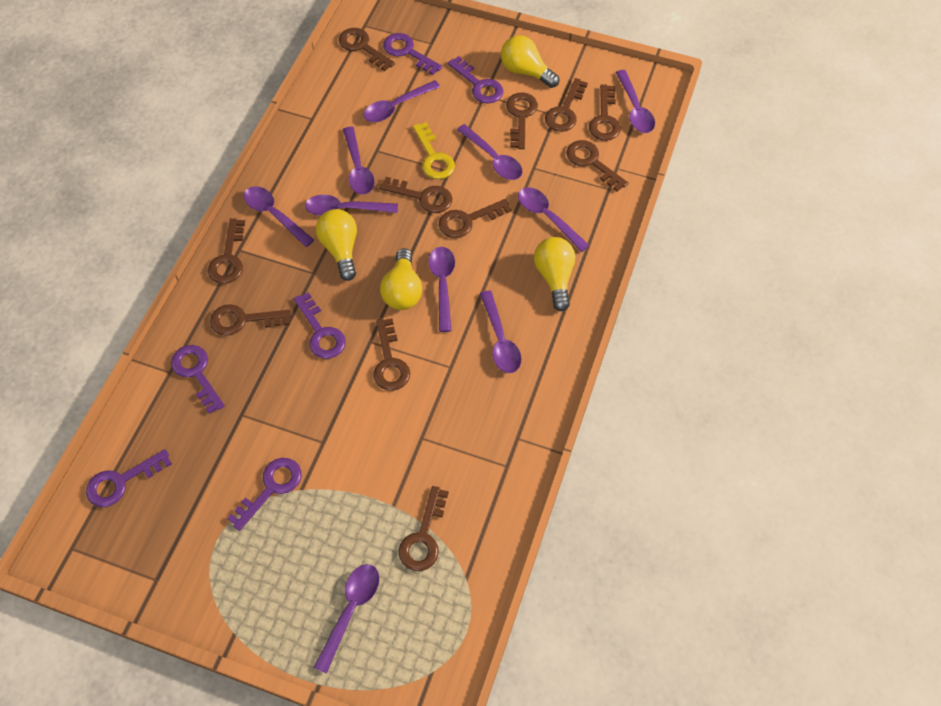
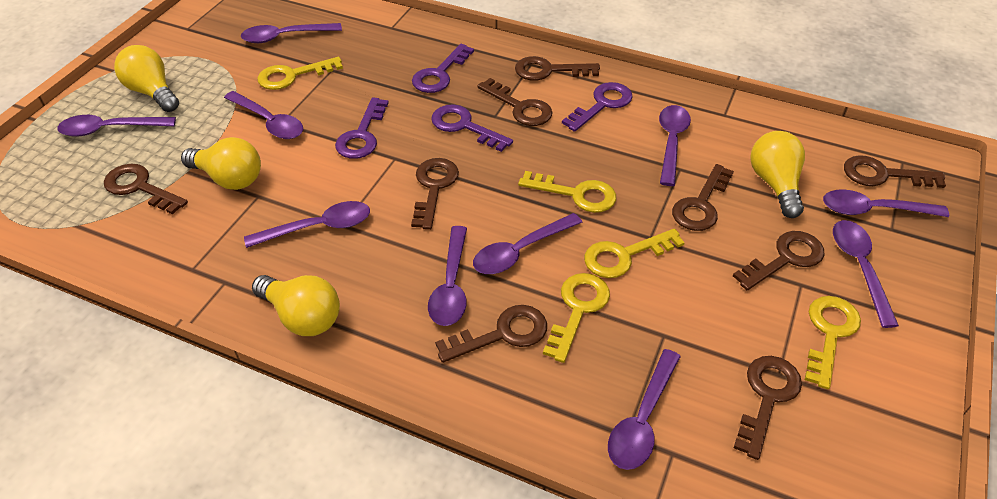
brown key: 11 -> 9
purple key: 6 -> 4
yellow key: 1 -> 5

